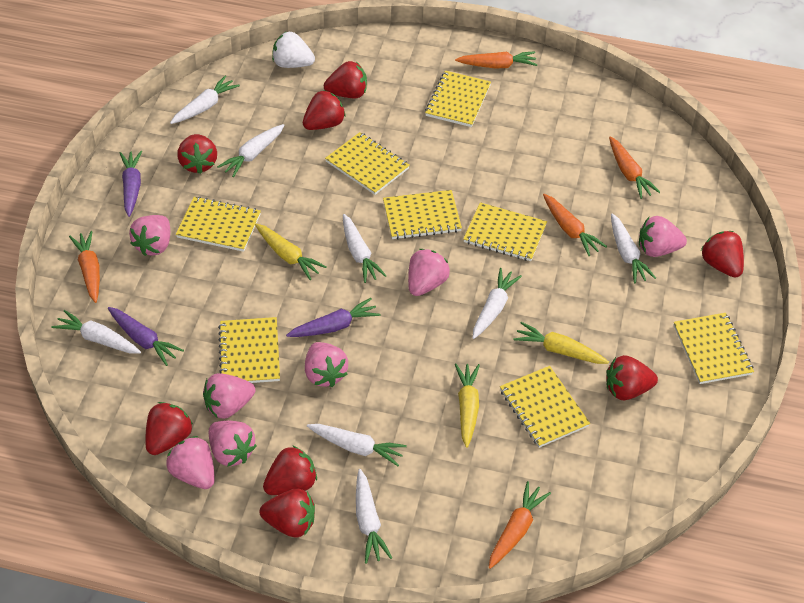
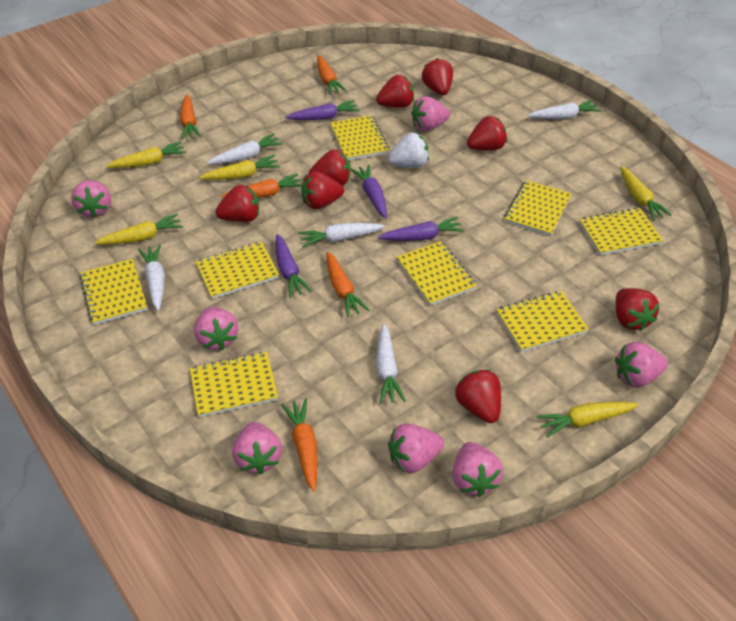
purple carrot: 3 -> 4
white carrot: 8 -> 5
yellow carrot: 3 -> 5

